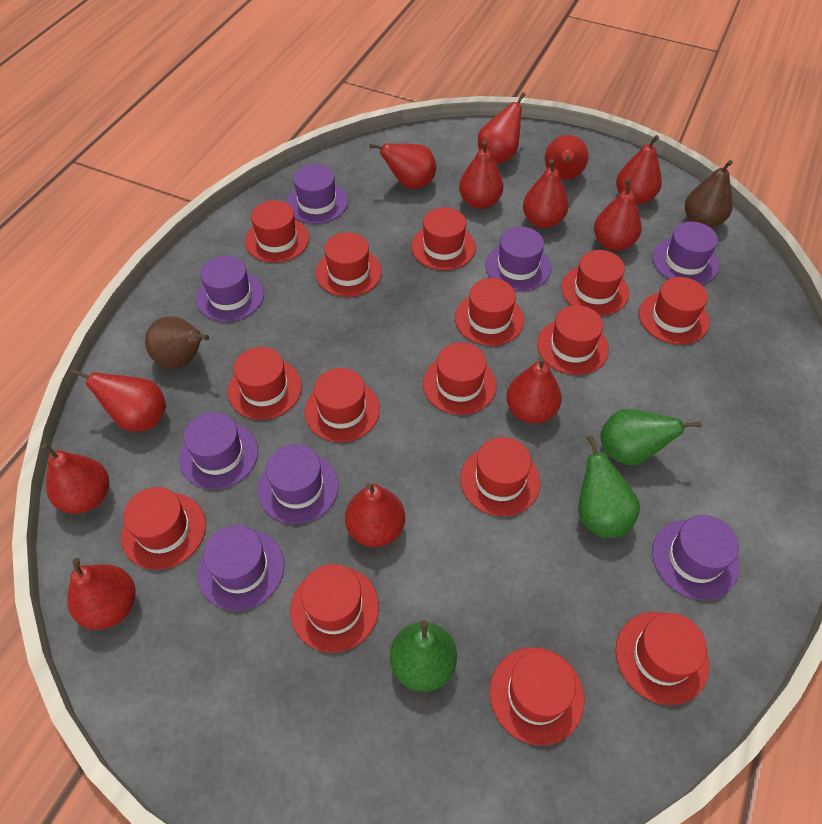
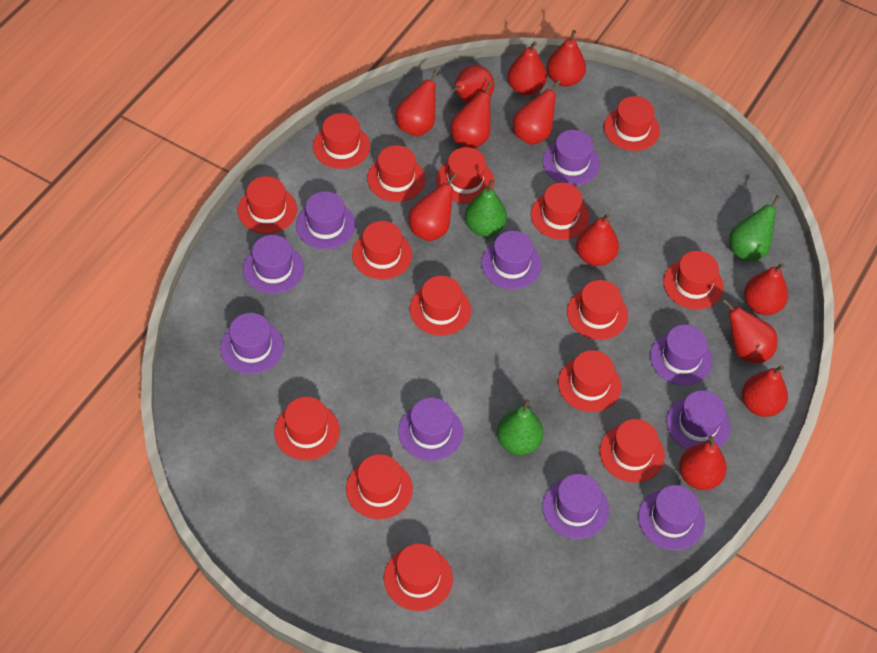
brown pear: 2 -> 0
purple hat: 8 -> 10

